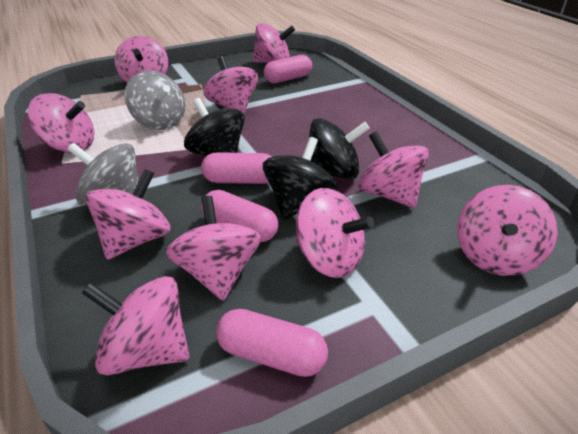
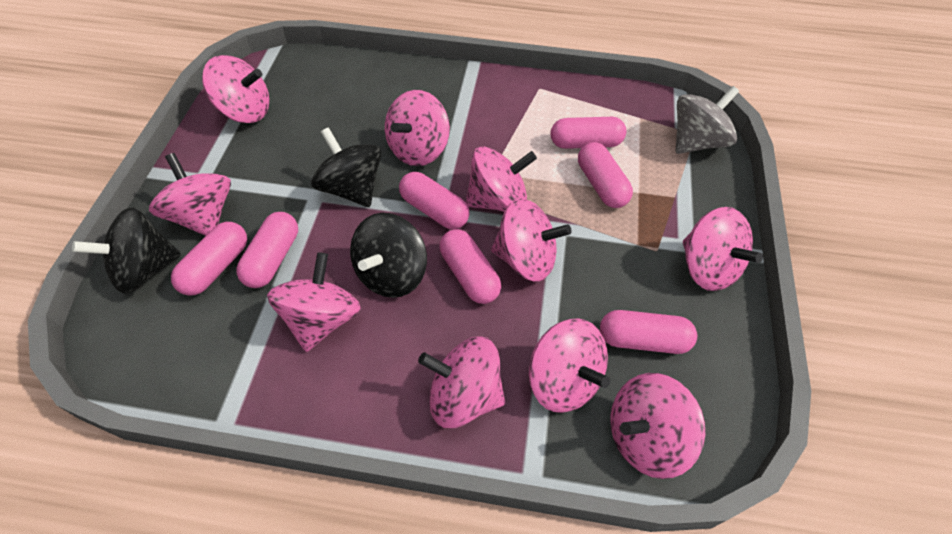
grey spinning top: 2 -> 1
pink capsule: 4 -> 7

